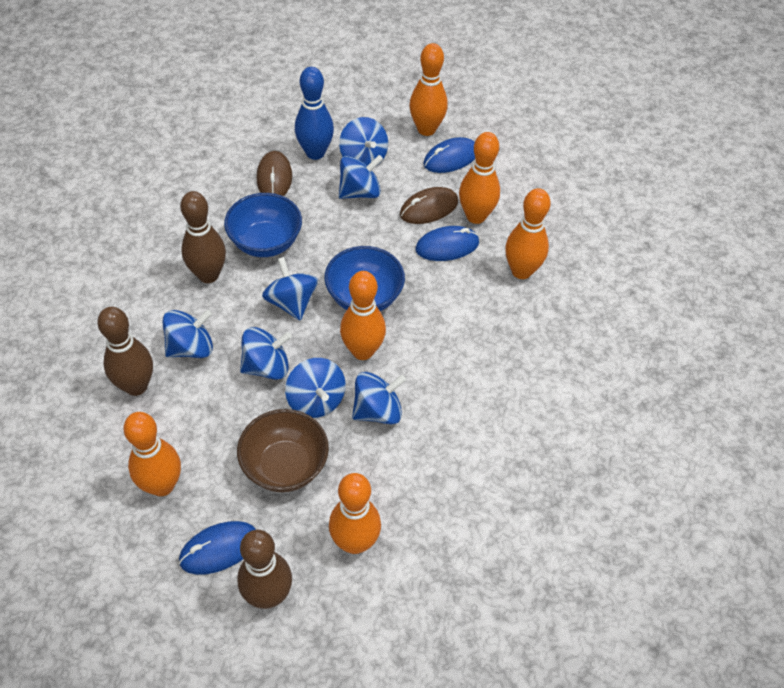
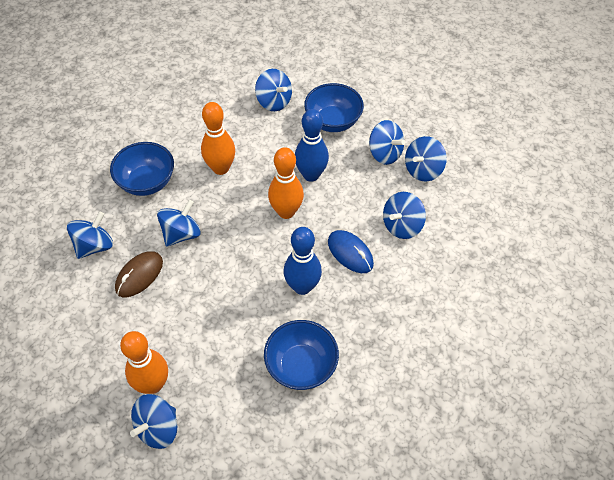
blue bowl: 2 -> 3
blue bowling pin: 1 -> 2
blue mouse: 3 -> 1
brown bowl: 1 -> 0
brown bowling pin: 3 -> 0
brown mouse: 2 -> 1
orange bowling pin: 6 -> 3

